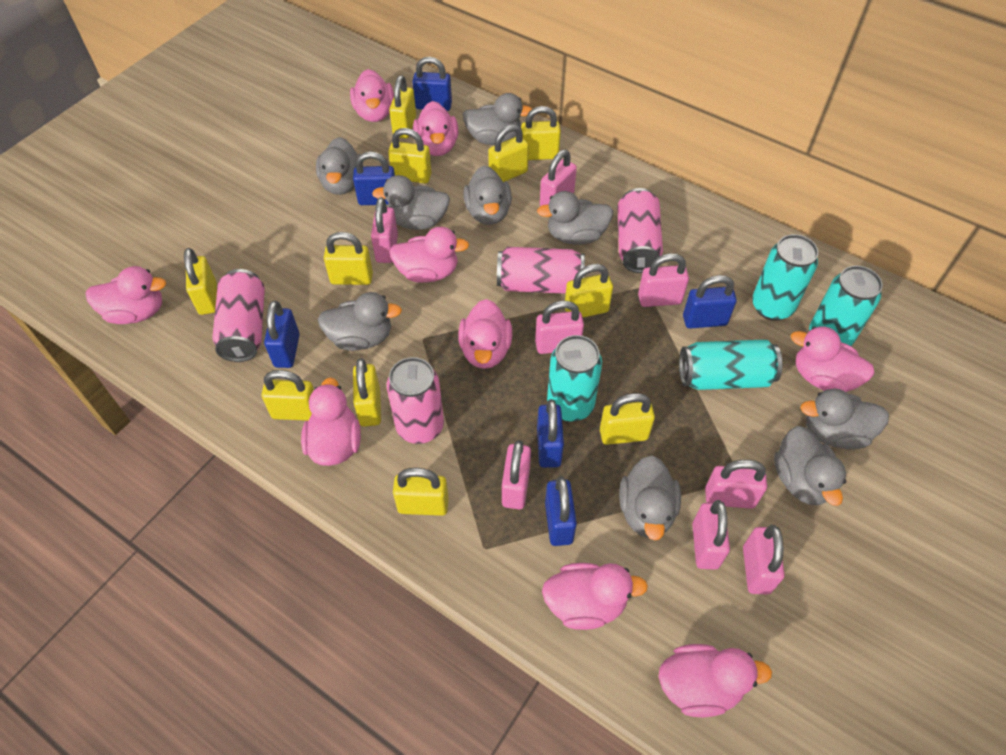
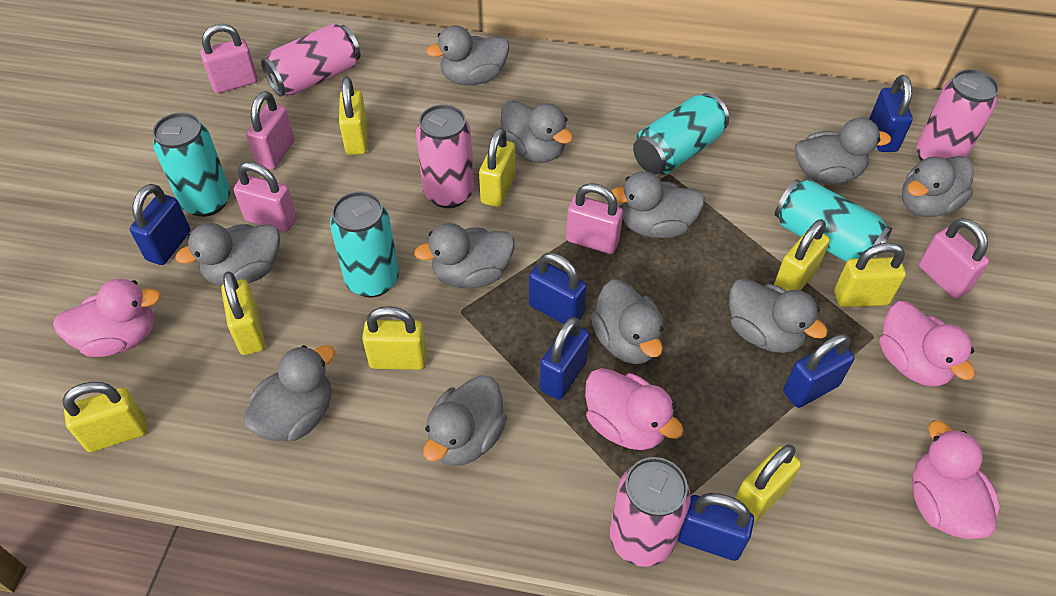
grey duck: 9 -> 11
pink duck: 9 -> 4
pink padlock: 8 -> 5
yellow padlock: 11 -> 8

